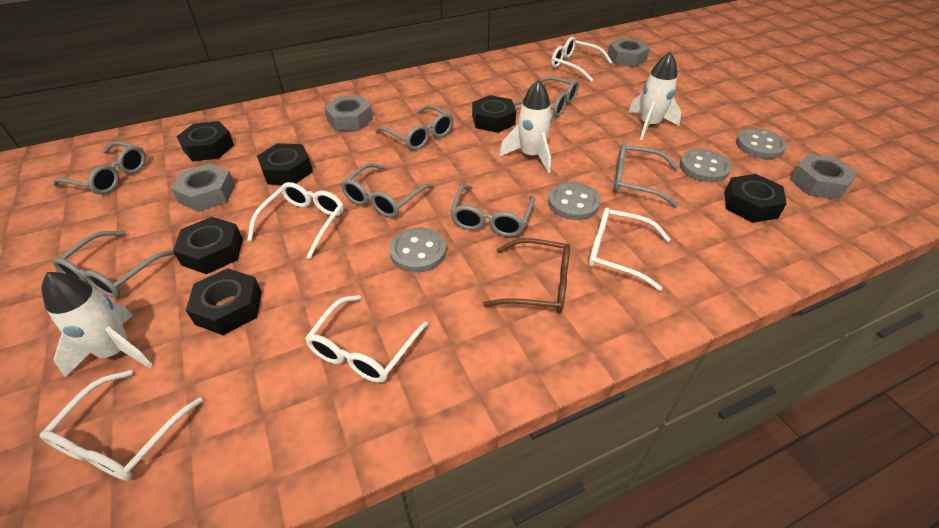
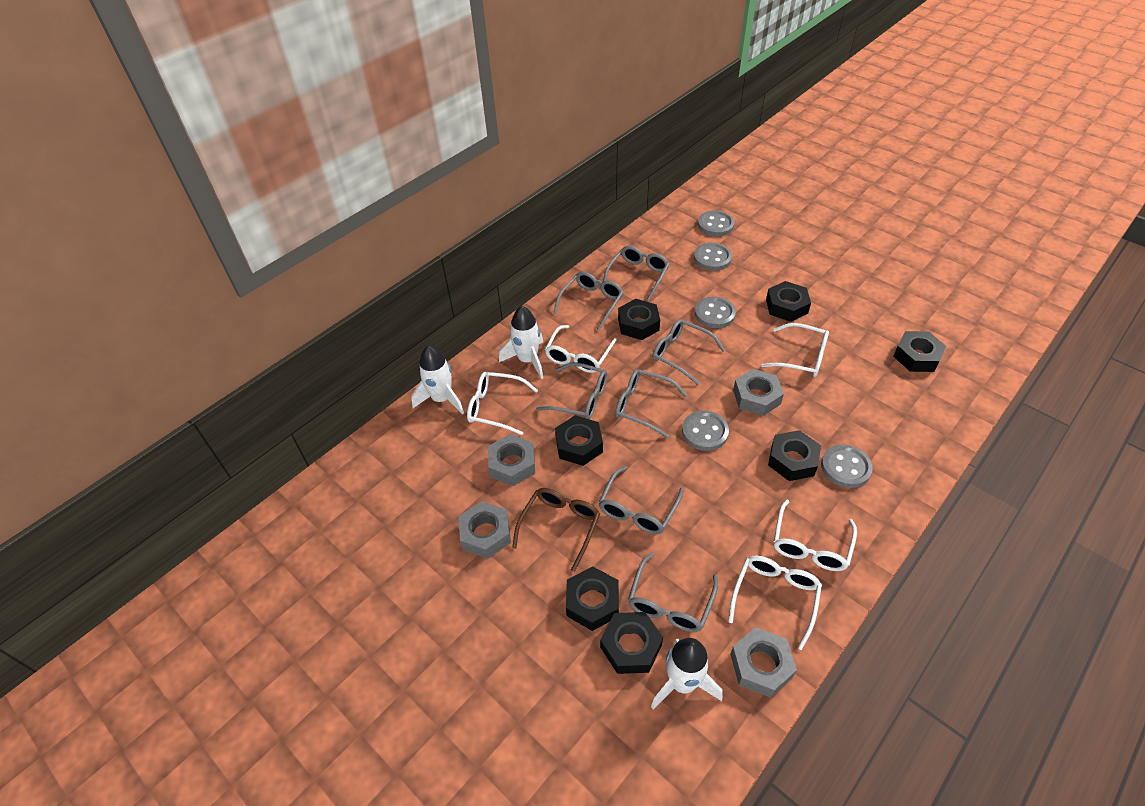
black nut: 6 -> 7
grey button: 4 -> 5

